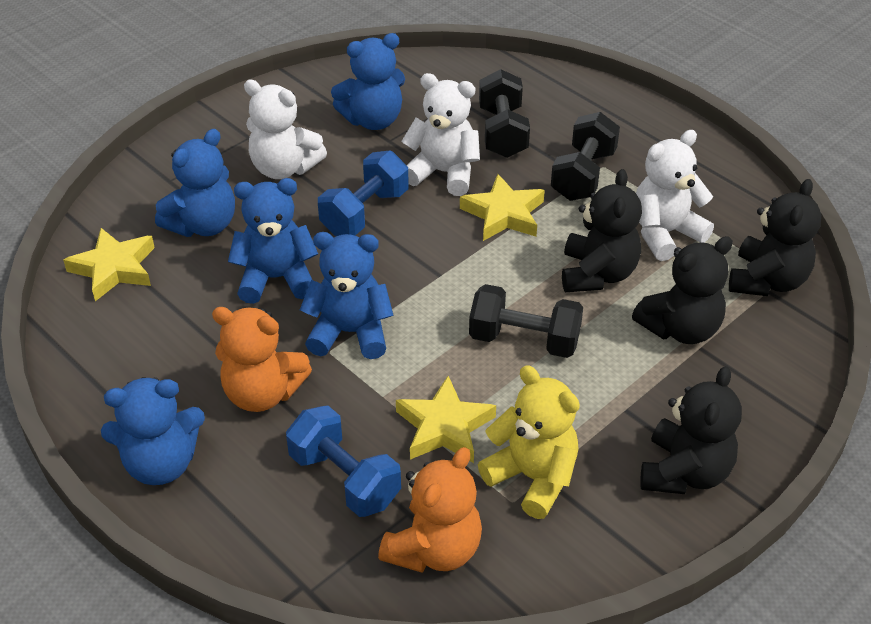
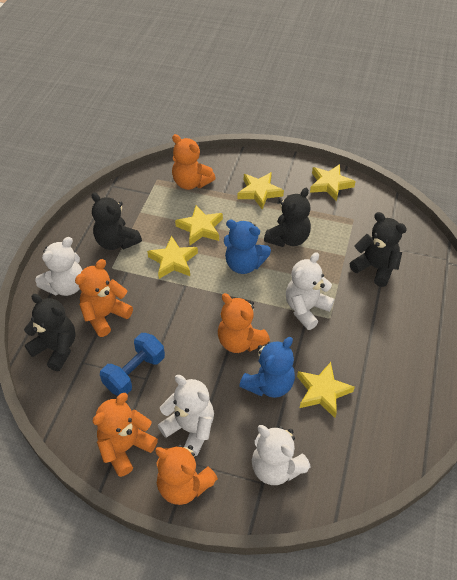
black dumbbell: 3 -> 0
blue dumbbell: 2 -> 1
blue teddy bear: 5 -> 2
orange teddy bear: 2 -> 5
white teddy bear: 3 -> 4
yellow star: 3 -> 5
yellow teddy bear: 1 -> 0

